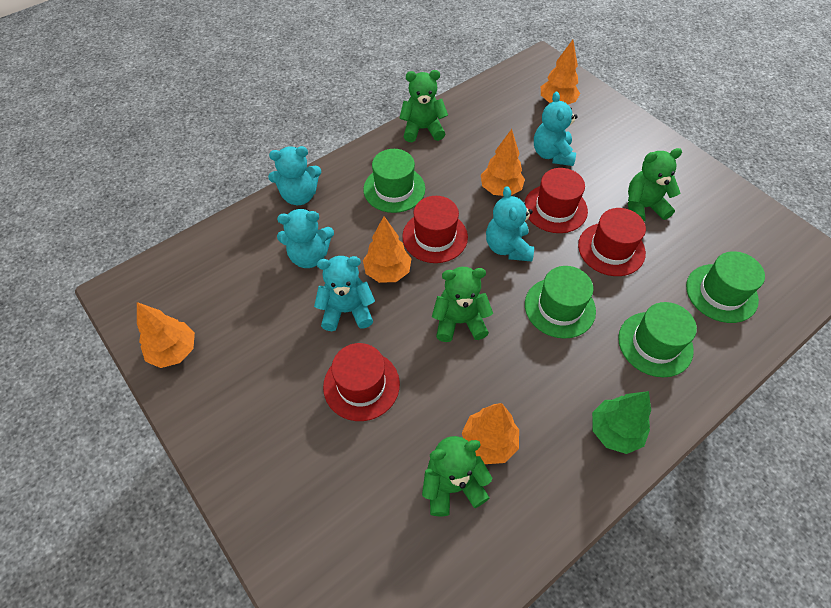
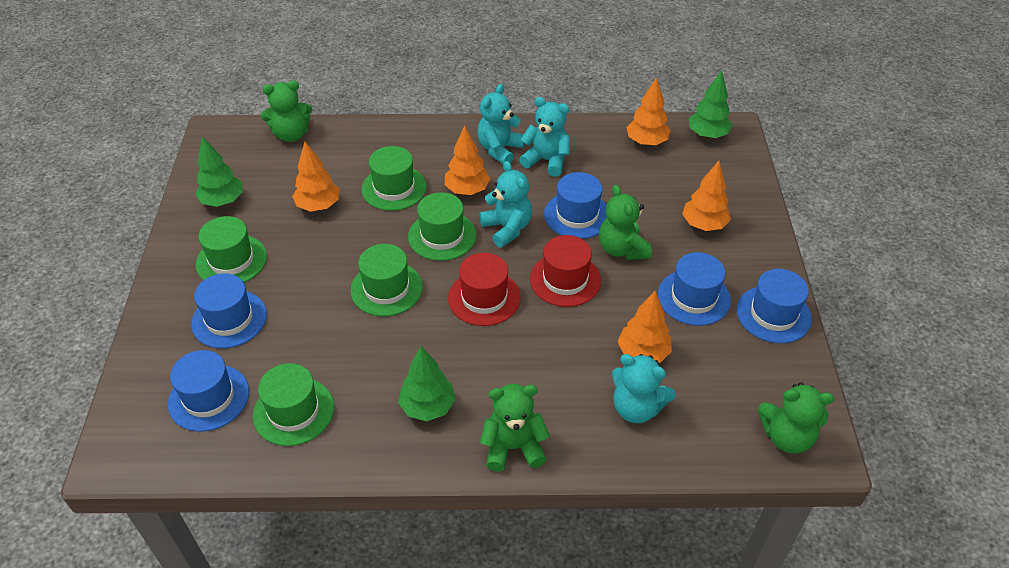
blue hat: 0 -> 5
green hat: 4 -> 5
green tree: 1 -> 3
red hat: 4 -> 2
turquoise teddy bear: 5 -> 4

